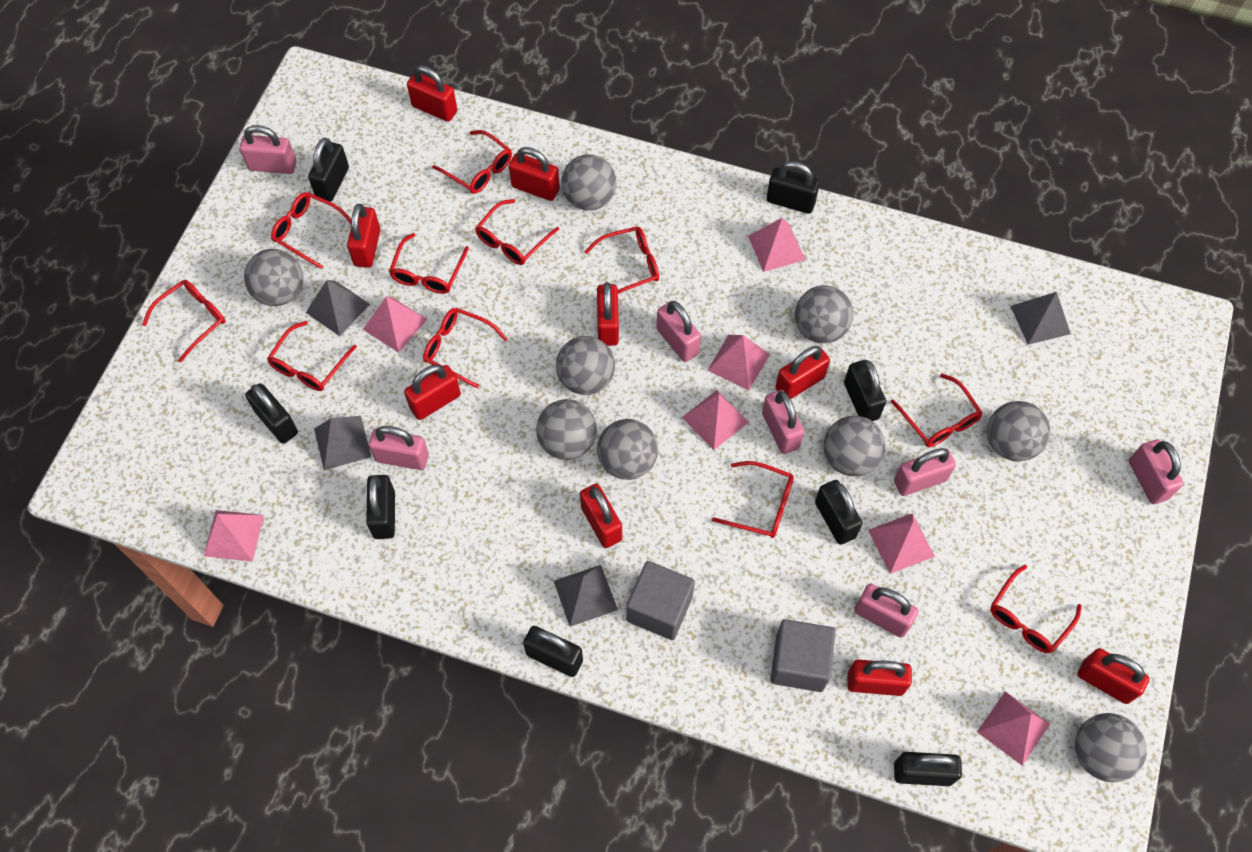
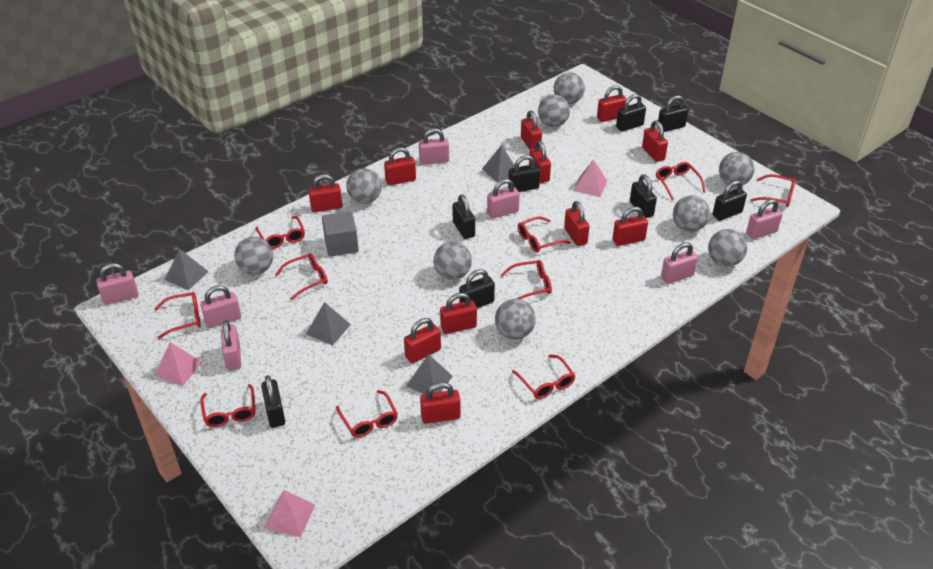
grey cube: 2 -> 1
pink pyramid: 7 -> 3
red glasses: 11 -> 10
red padlock: 9 -> 11

